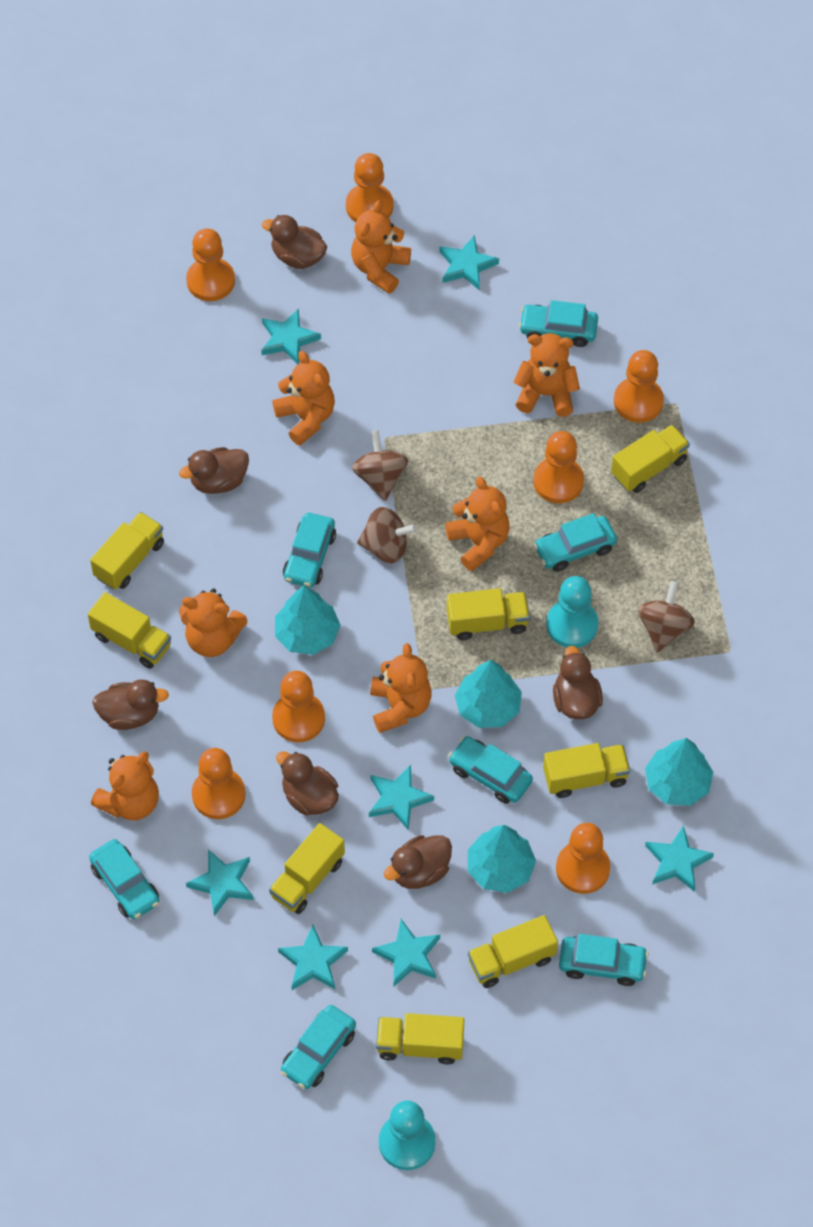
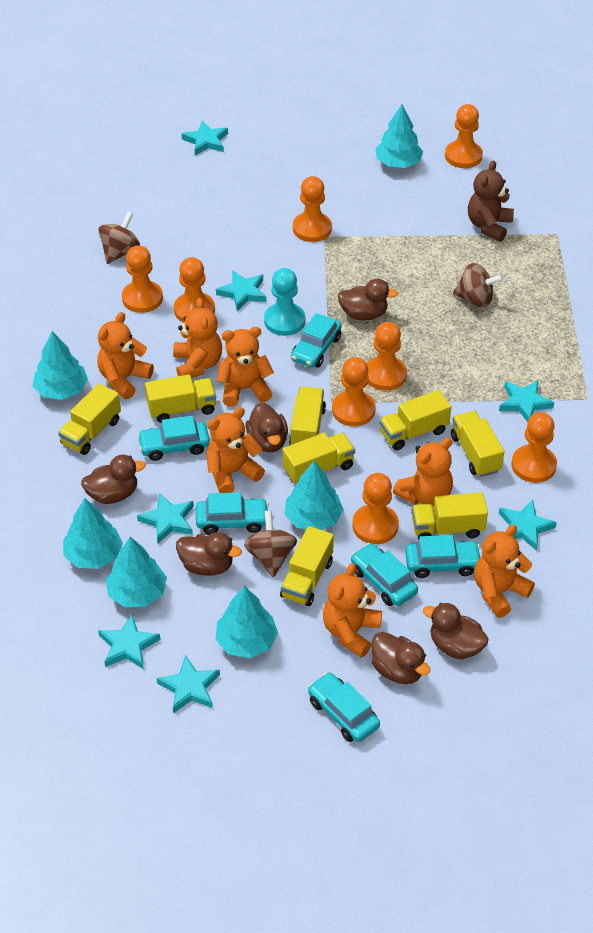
brown teddy bear: 0 -> 1
orange pawn: 7 -> 8
turquoise car: 7 -> 6
turquoise pawn: 2 -> 1
turquoise tree: 4 -> 6

